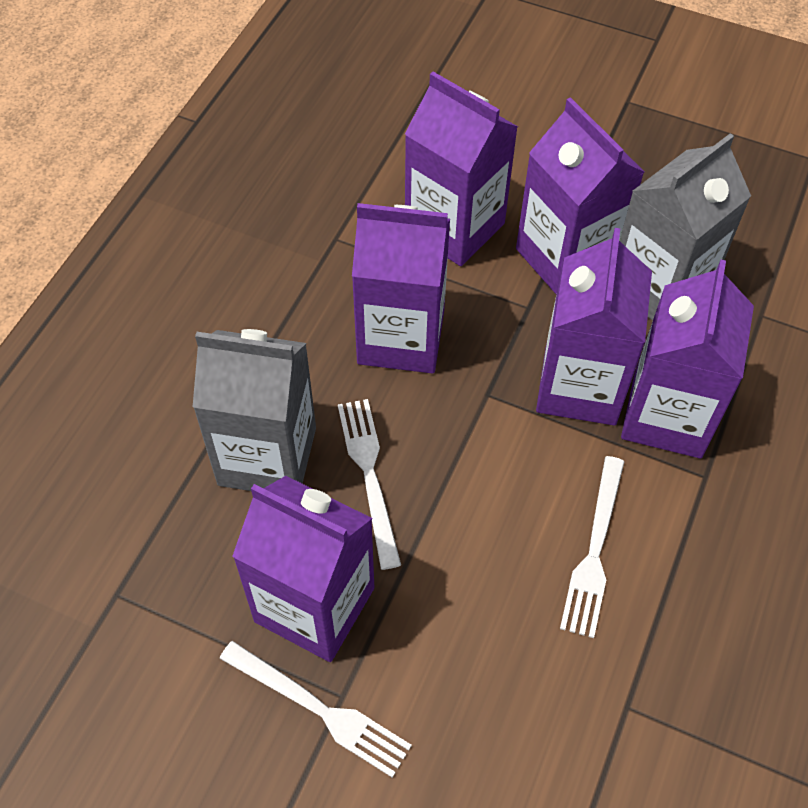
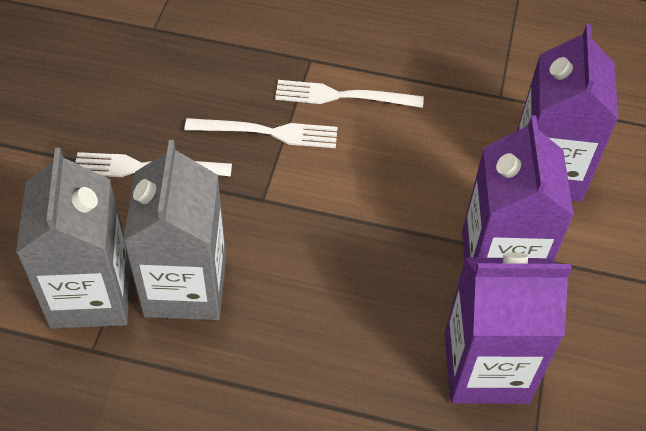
purple carton: 6 -> 3

